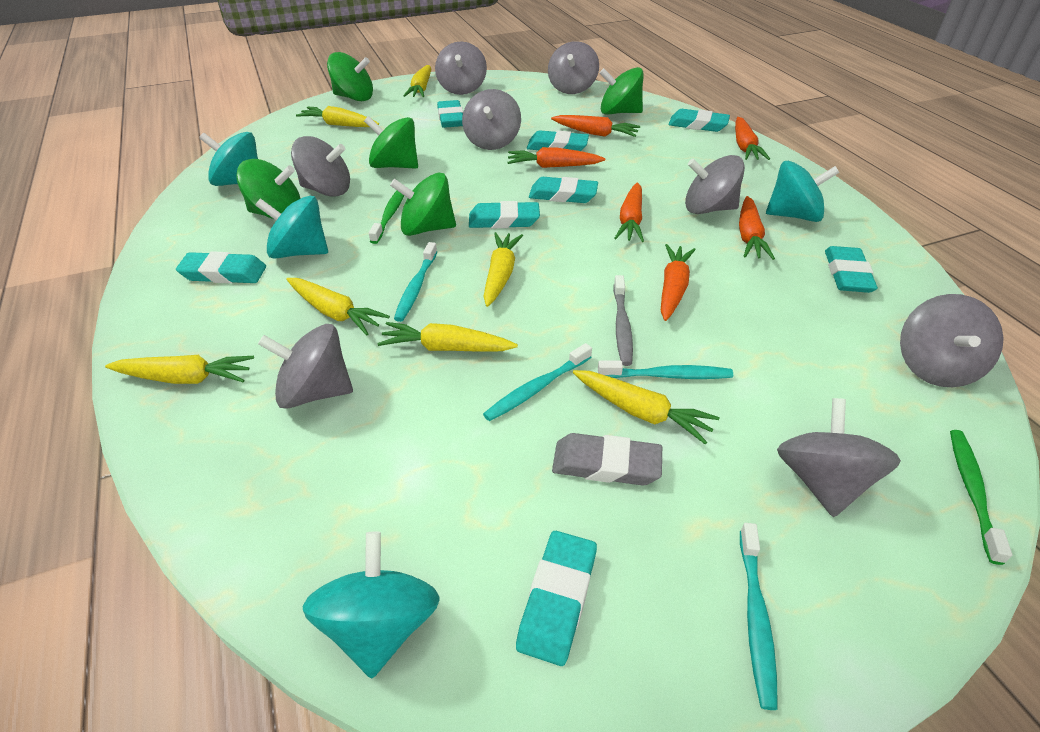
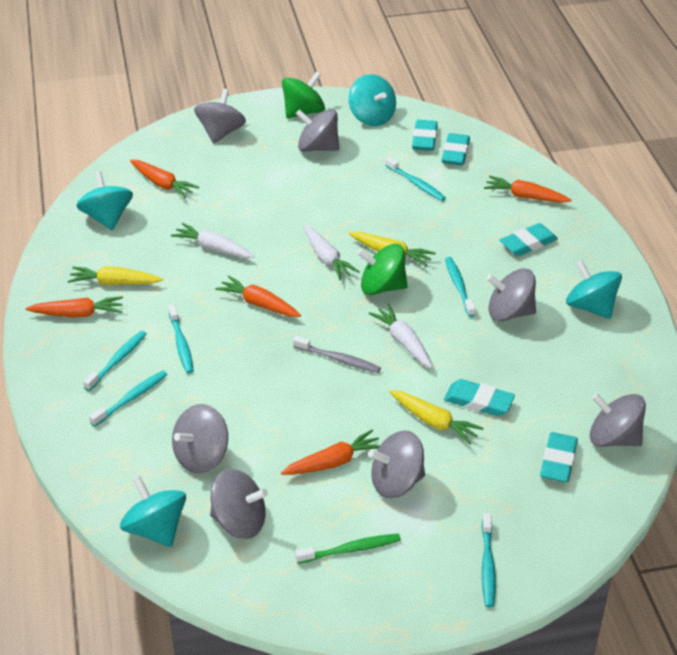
green spinning top: 5 -> 2
green toothbrush: 2 -> 1
grey eraser: 1 -> 0
grey spinning top: 8 -> 7
orange carrot: 6 -> 5
turquoise eraser: 8 -> 5
turquoise toothbrush: 4 -> 6
white carrot: 0 -> 3
yellow carrot: 7 -> 3

